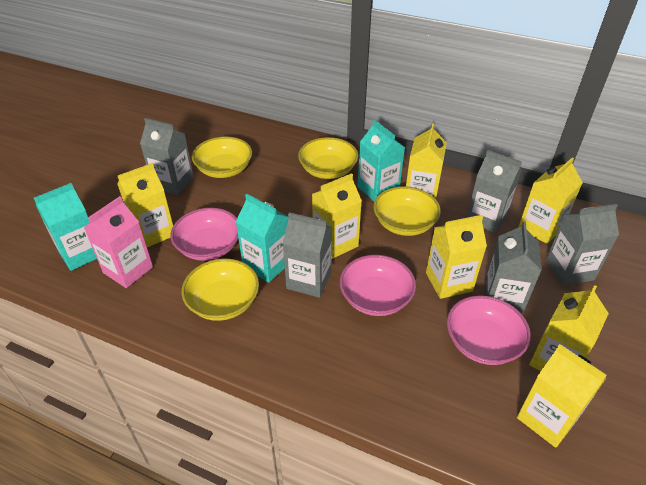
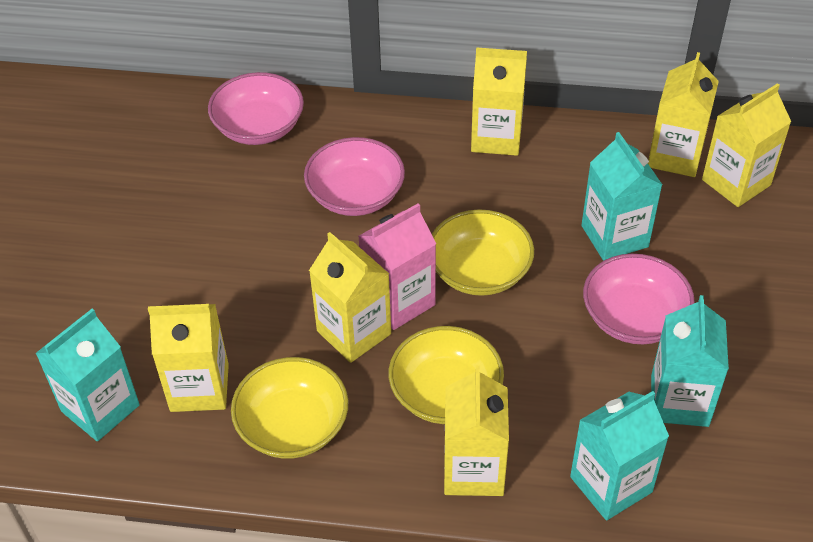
grey carton: 5 -> 0
turquoise carton: 3 -> 4
yellow bowl: 4 -> 3
yellow carton: 7 -> 6

